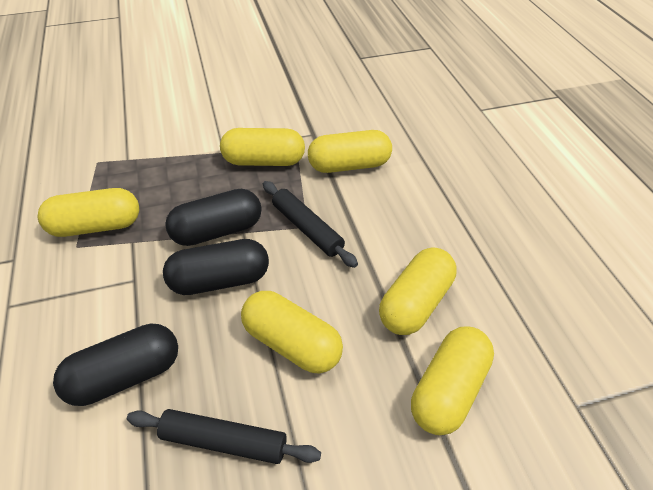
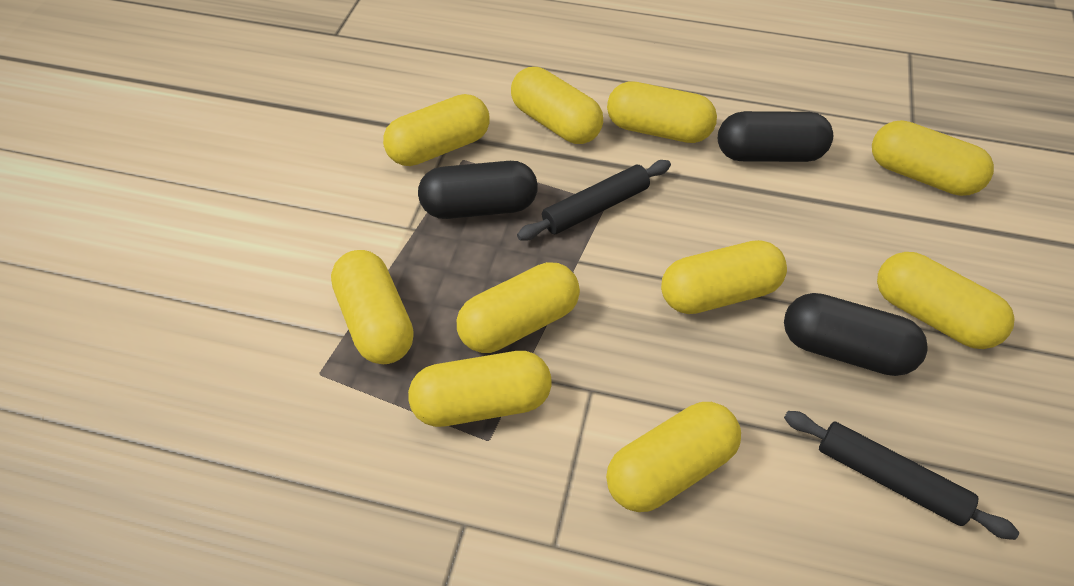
yellow capsule: 6 -> 10

